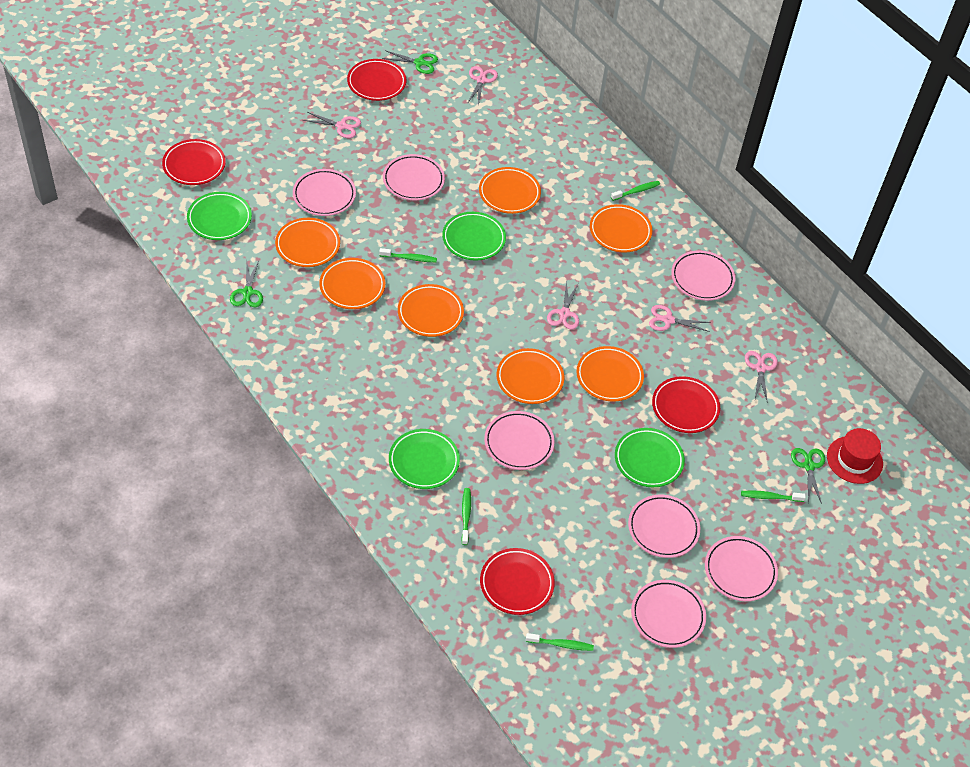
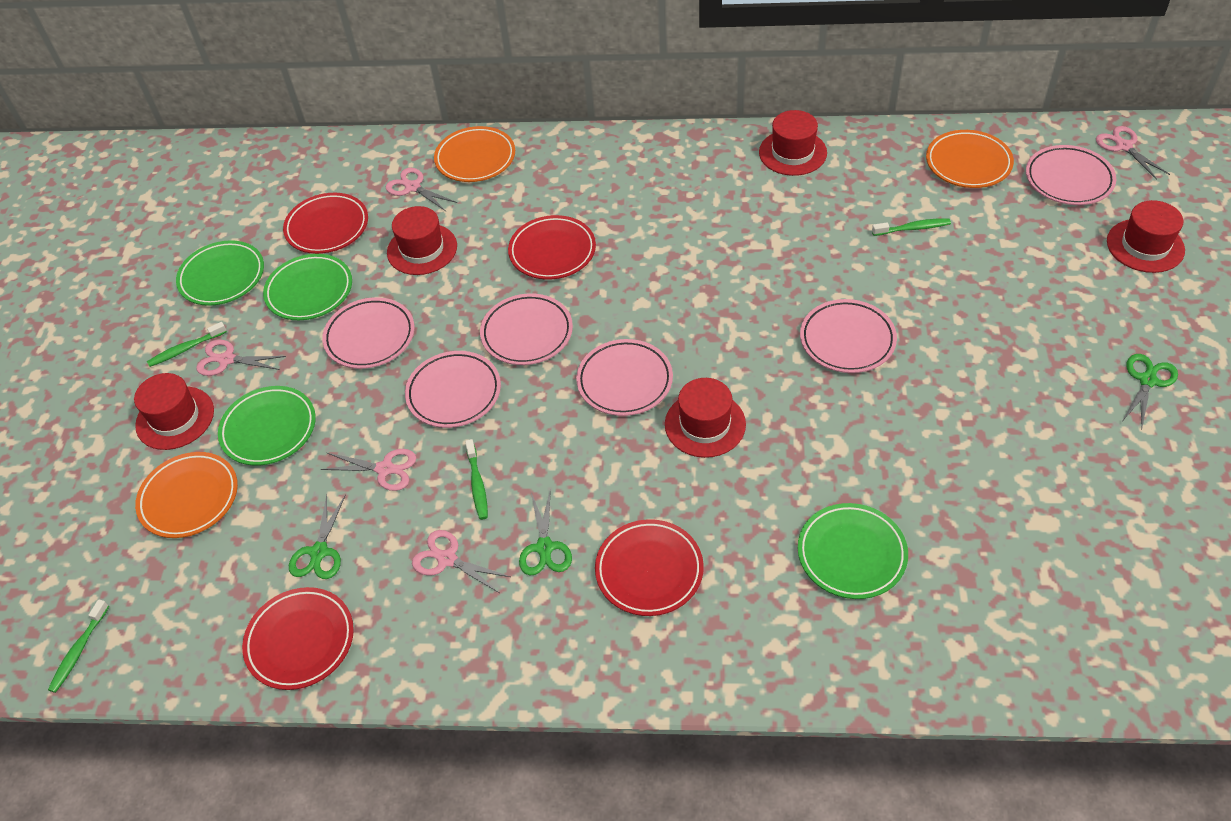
green toothbrush: 5 -> 4
orange plate: 7 -> 3
pink plate: 7 -> 6
red hat: 1 -> 5

